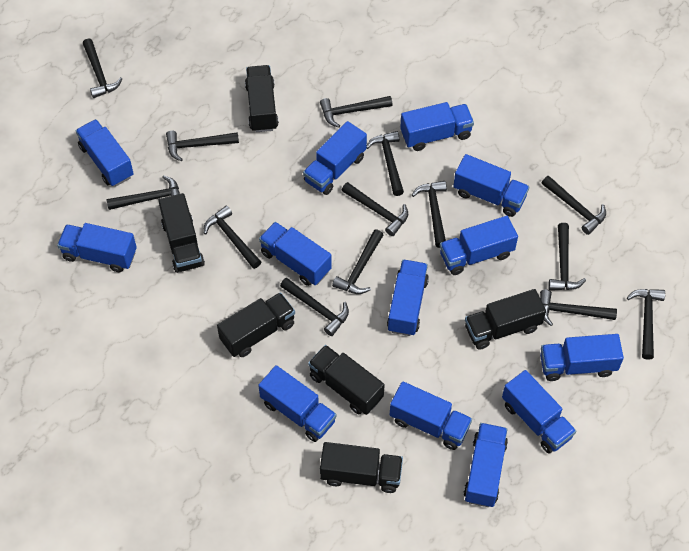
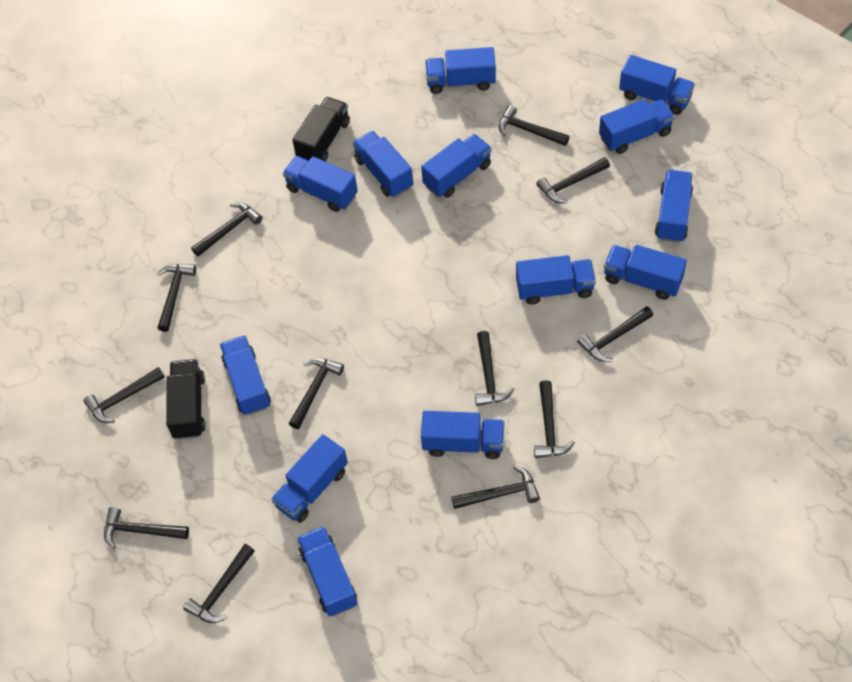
black hammer: 14 -> 12
black truck: 6 -> 2

